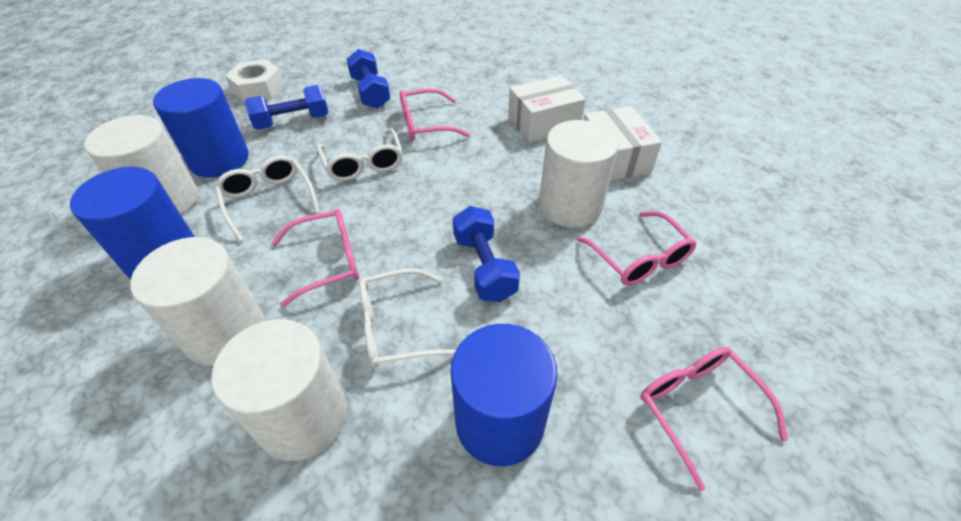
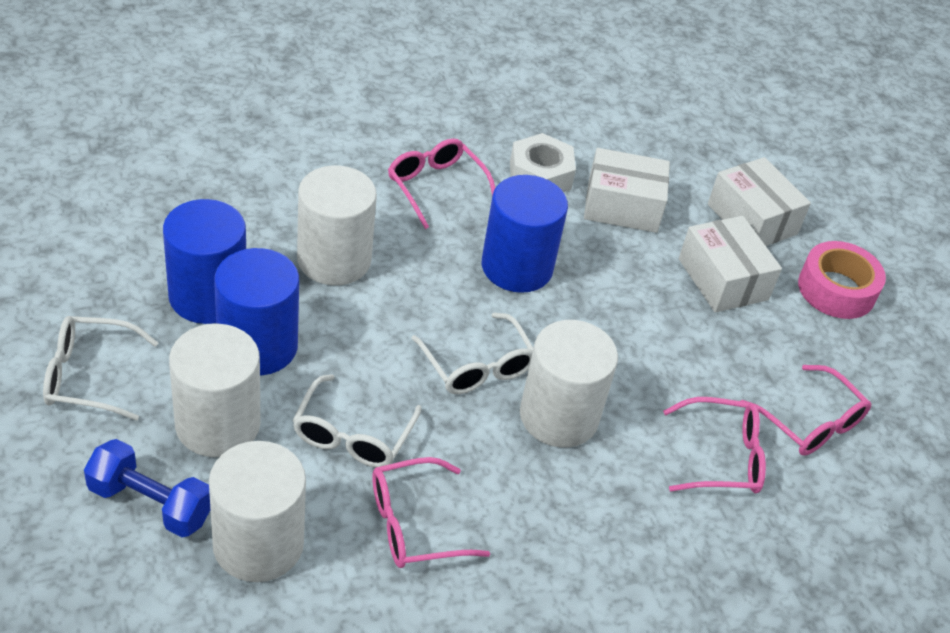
blue dumbbell: 3 -> 1
pink tape: 0 -> 1
white box: 2 -> 3

